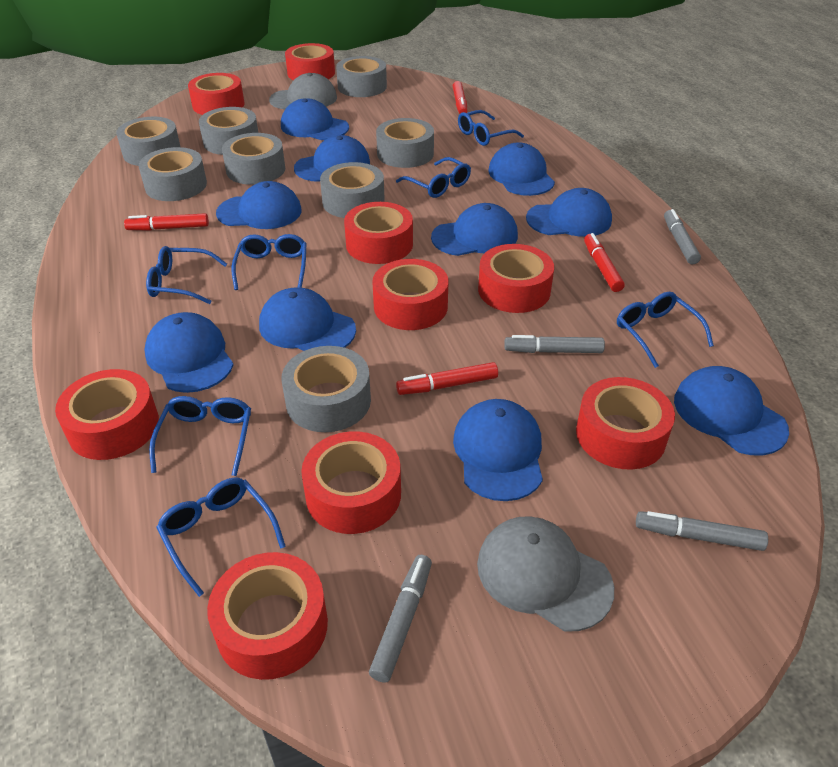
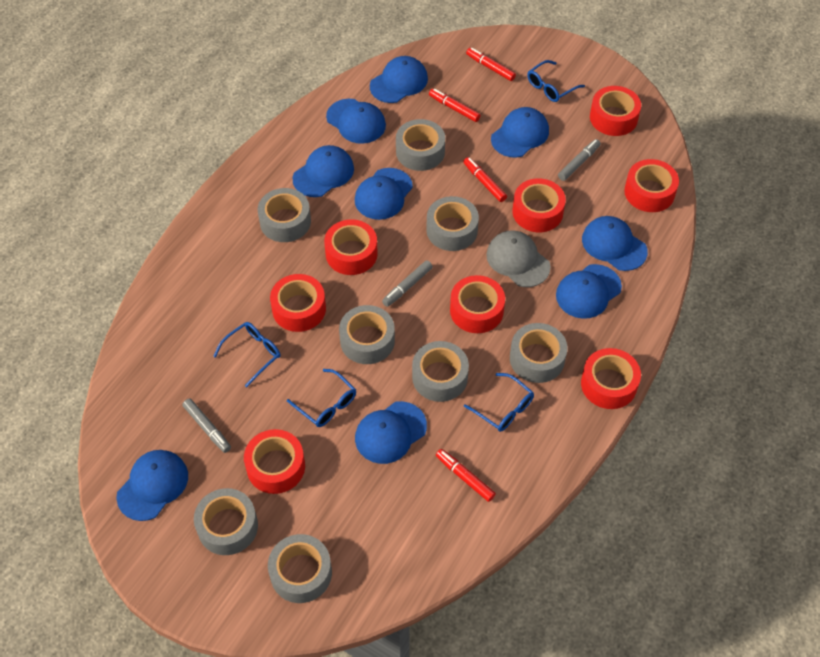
blue cap: 10 -> 9
blue glasses: 7 -> 4
grey cap: 2 -> 1
grey marker: 4 -> 3
red tape: 9 -> 8

